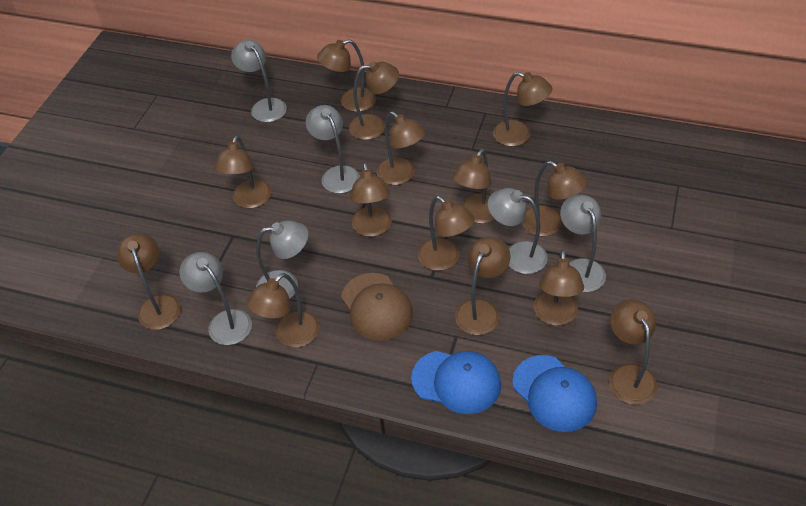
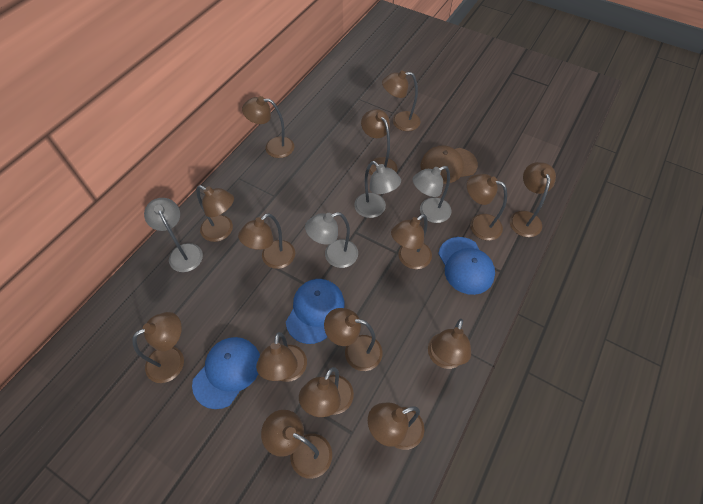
blue cap: 2 -> 3
brown lamp: 14 -> 15
grey lamp: 6 -> 4

